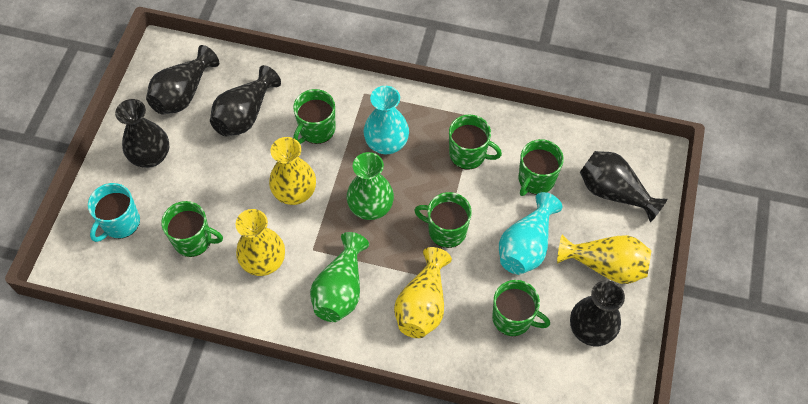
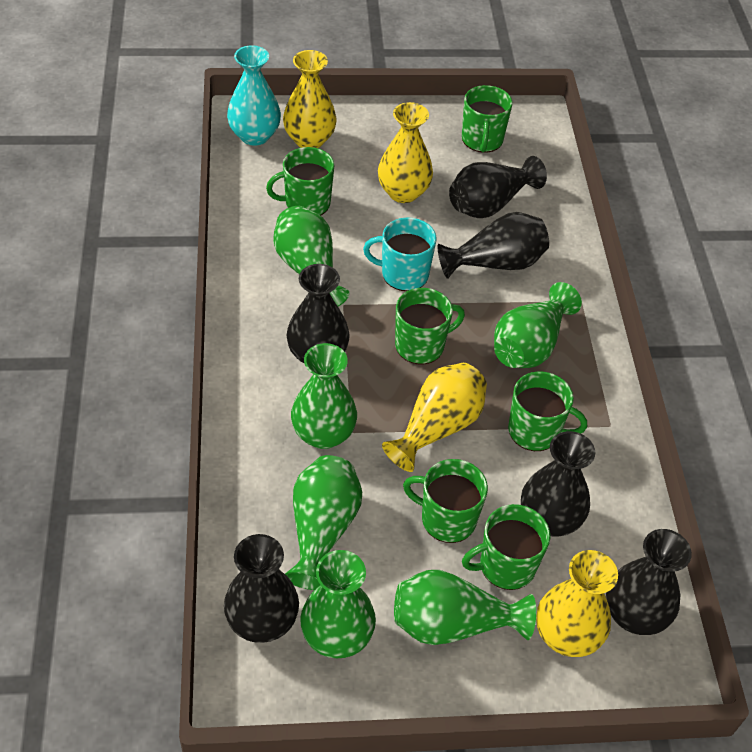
black vase: 5 -> 6
green vase: 2 -> 6
turquoise vase: 2 -> 1

